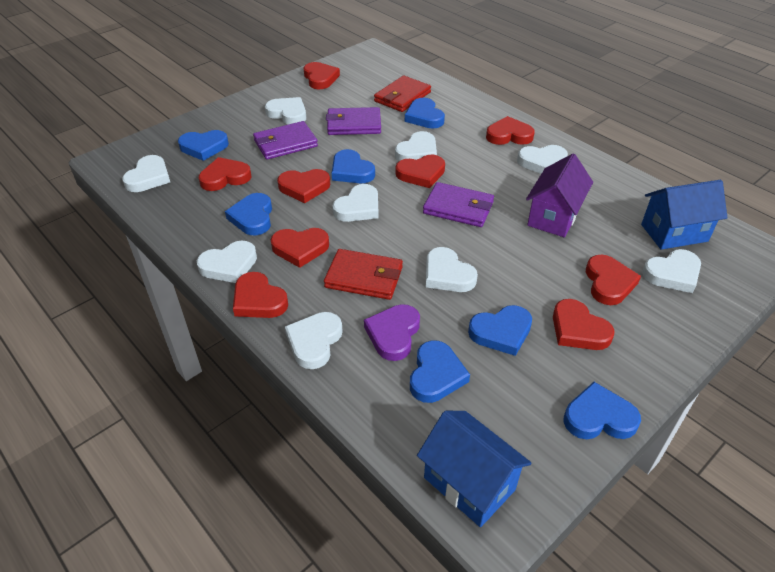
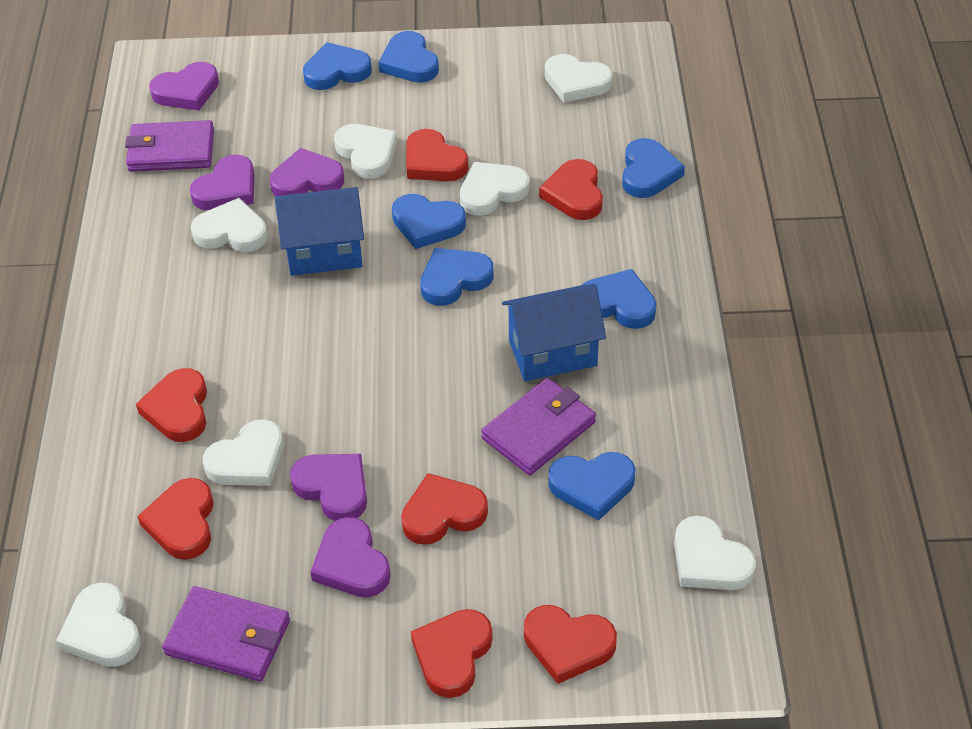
purple heart: 1 -> 5
purple house: 1 -> 0
red heart: 9 -> 7
red wallet: 2 -> 0
white heart: 9 -> 7

